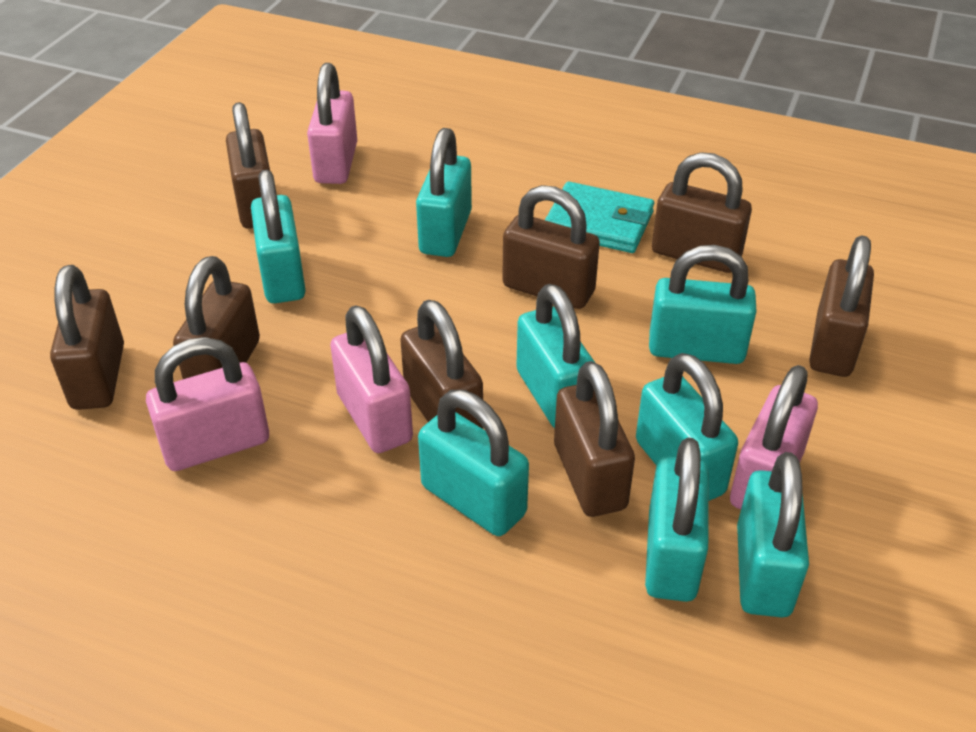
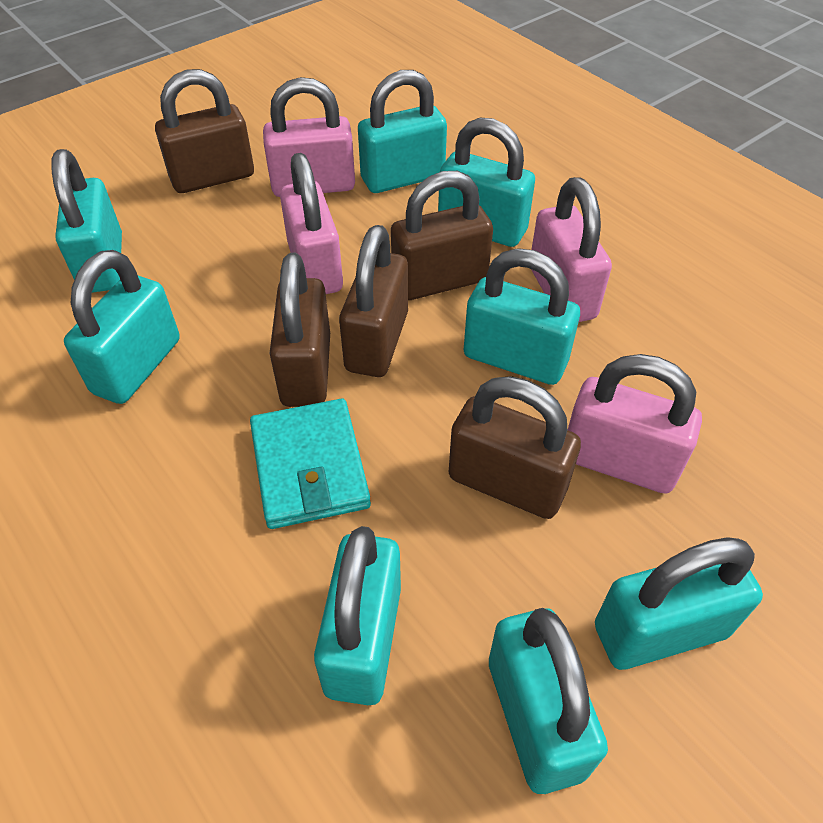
brown padlock: 8 -> 5

